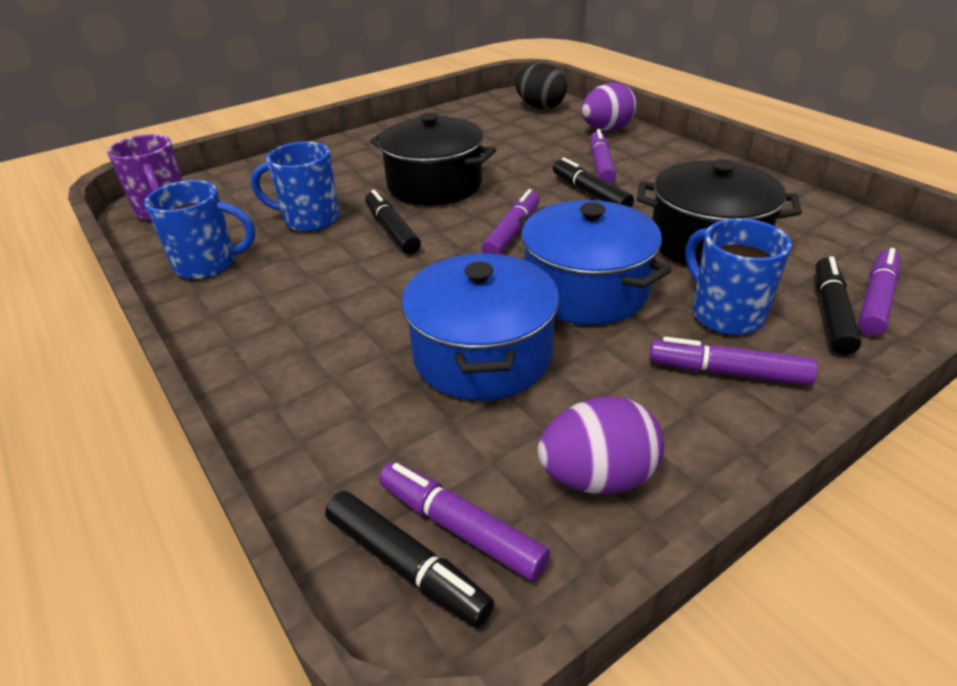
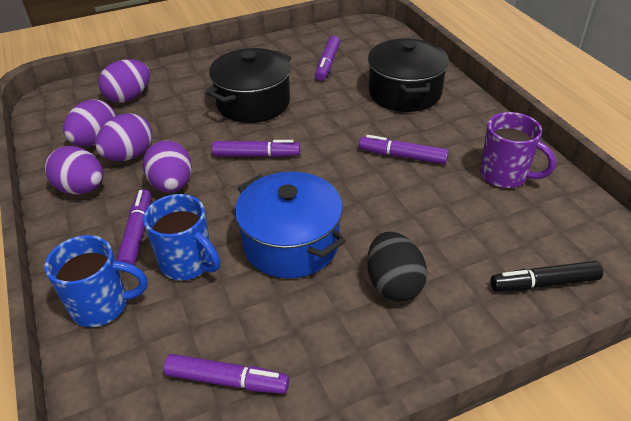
black marker: 4 -> 1
blue mug: 3 -> 2
blue pot: 2 -> 1
purple egg: 2 -> 5

